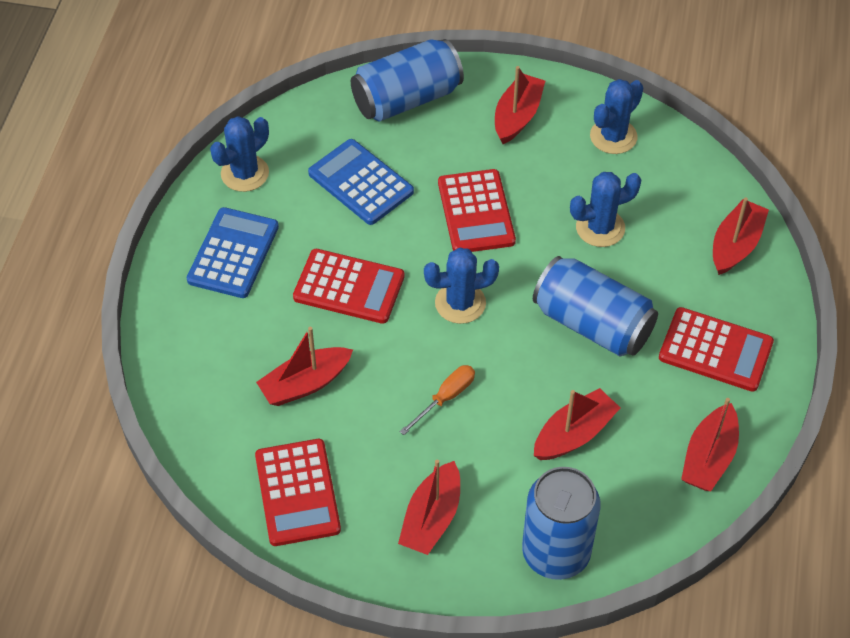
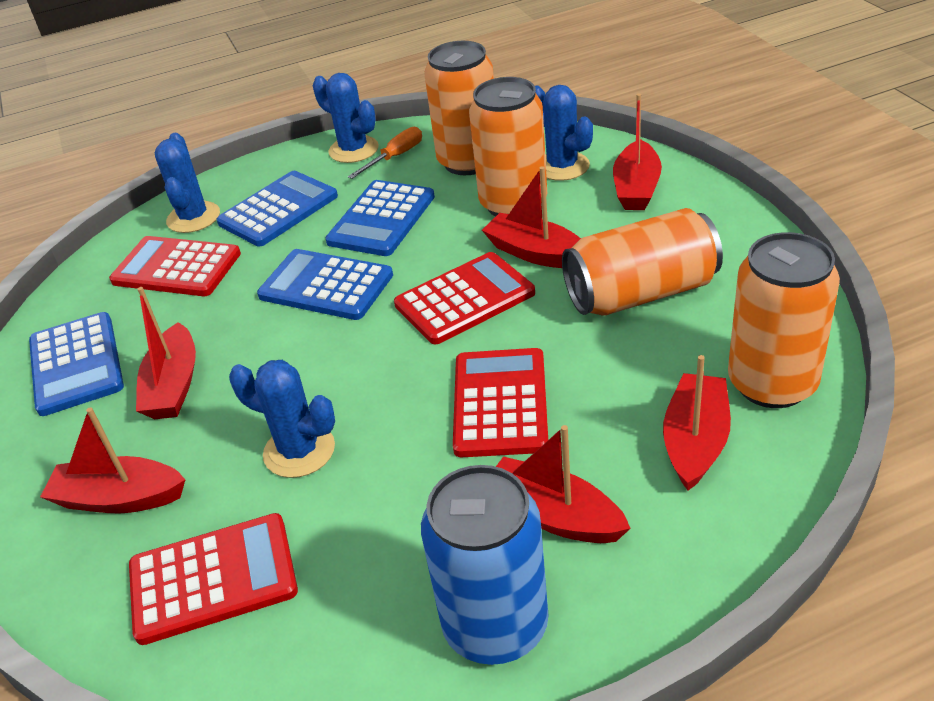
blue calculator: 2 -> 4
blue can: 3 -> 1
orange can: 0 -> 4

